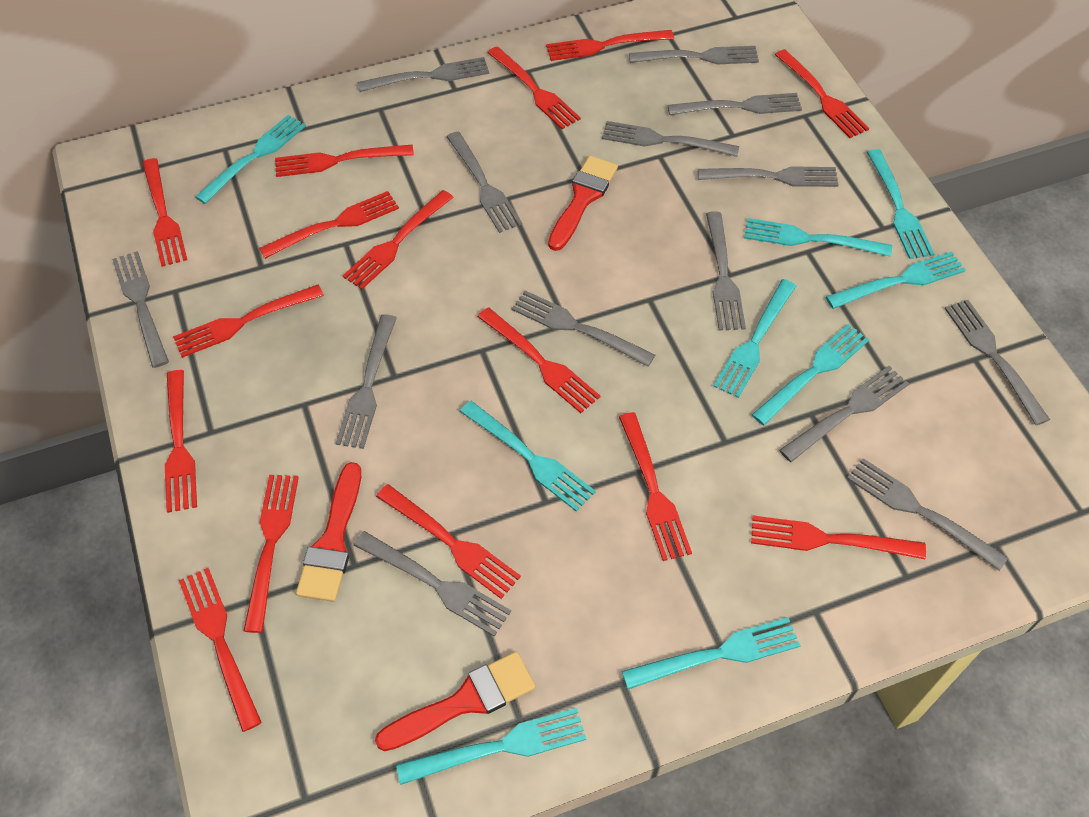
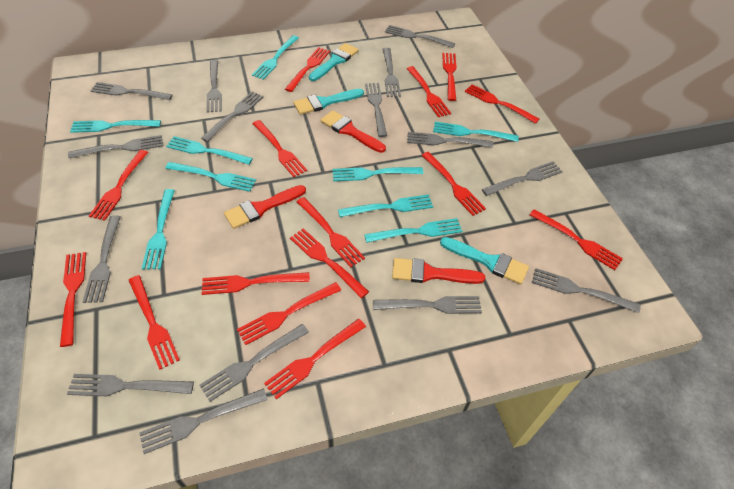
grey fork: 14 -> 15
turquoise brush: 0 -> 3

